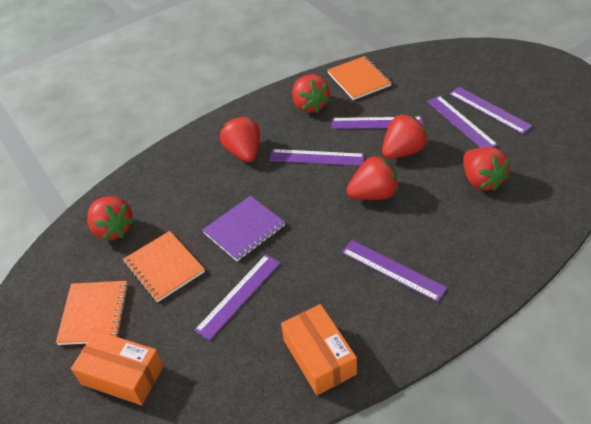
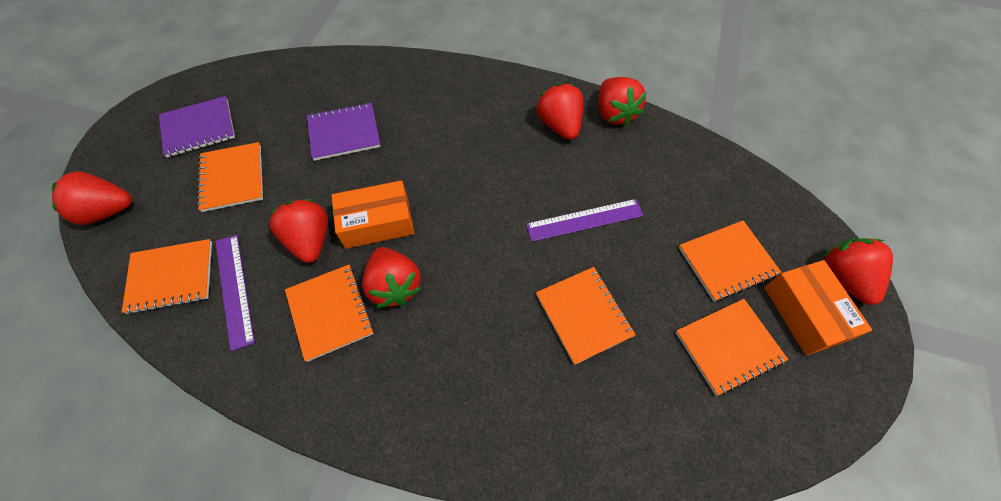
orange notebook: 3 -> 6
purple notebook: 1 -> 2
purple ruler: 6 -> 2

